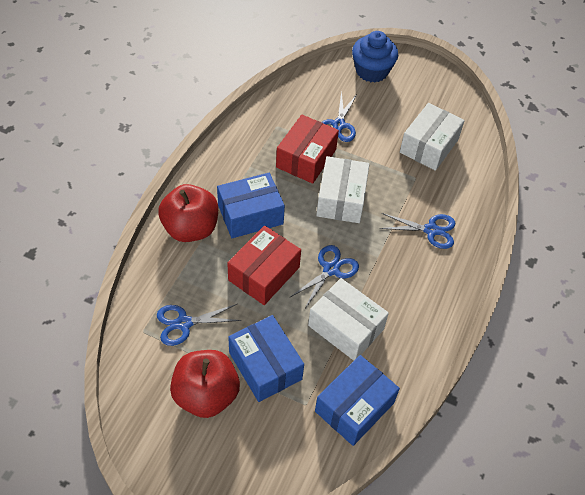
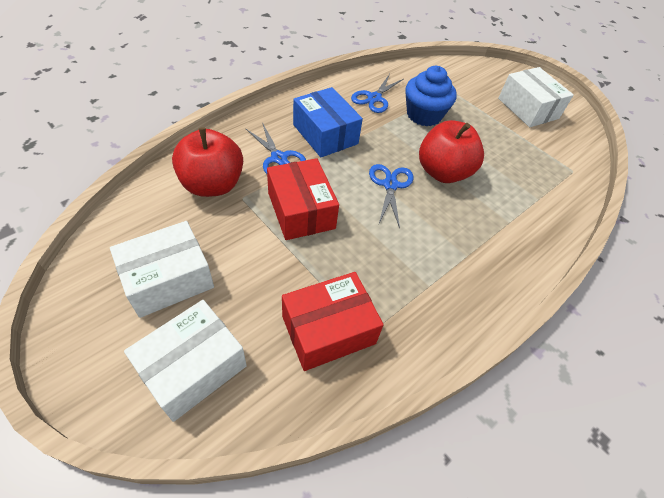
blue box: 3 -> 1
blue scissors: 4 -> 3

